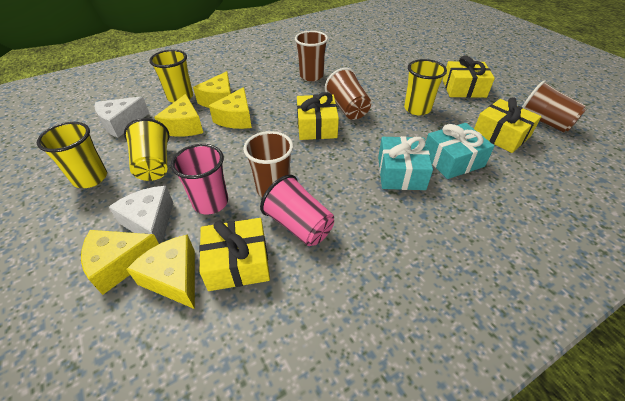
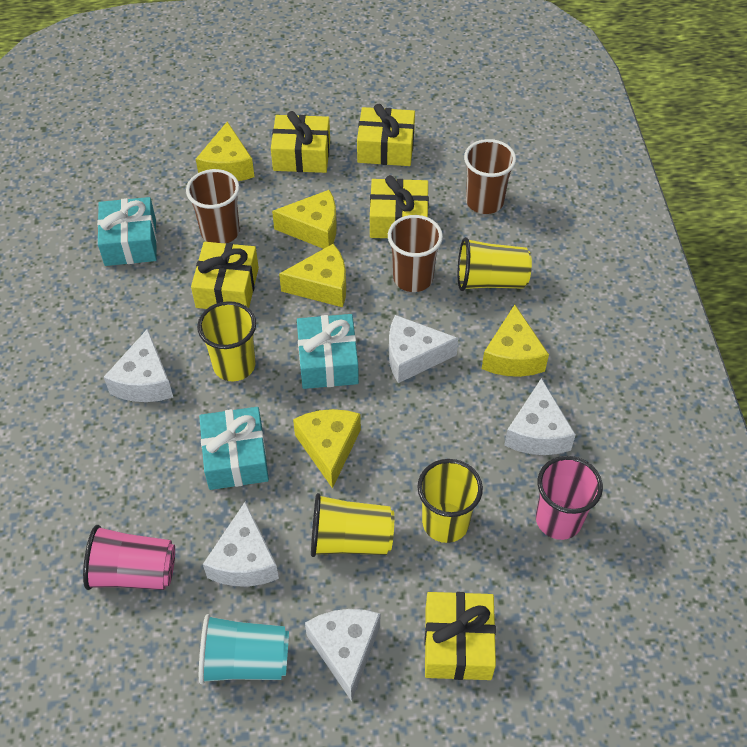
brown cup: 4 -> 3
turquoise cup: 0 -> 1
turquoise gift: 2 -> 3
white cheese: 2 -> 5
yellow gift: 4 -> 5

